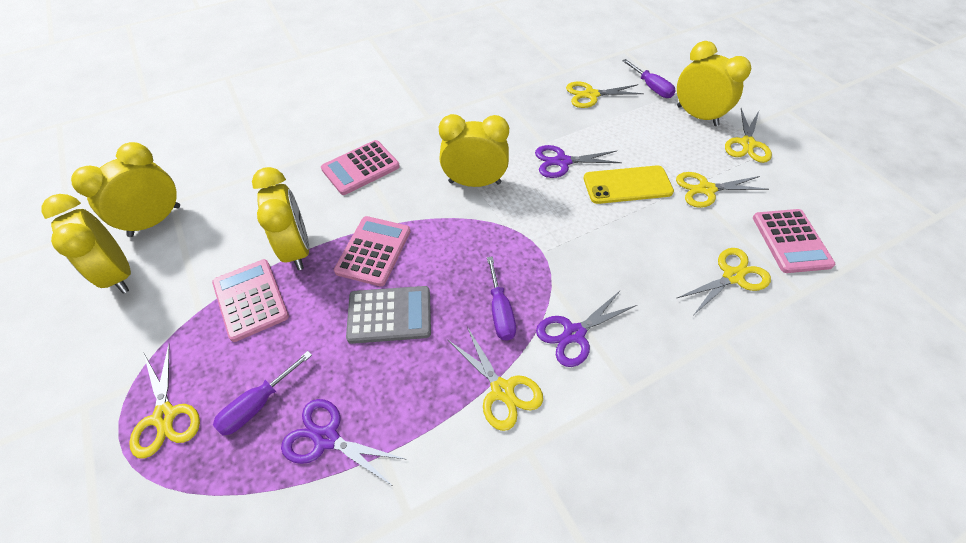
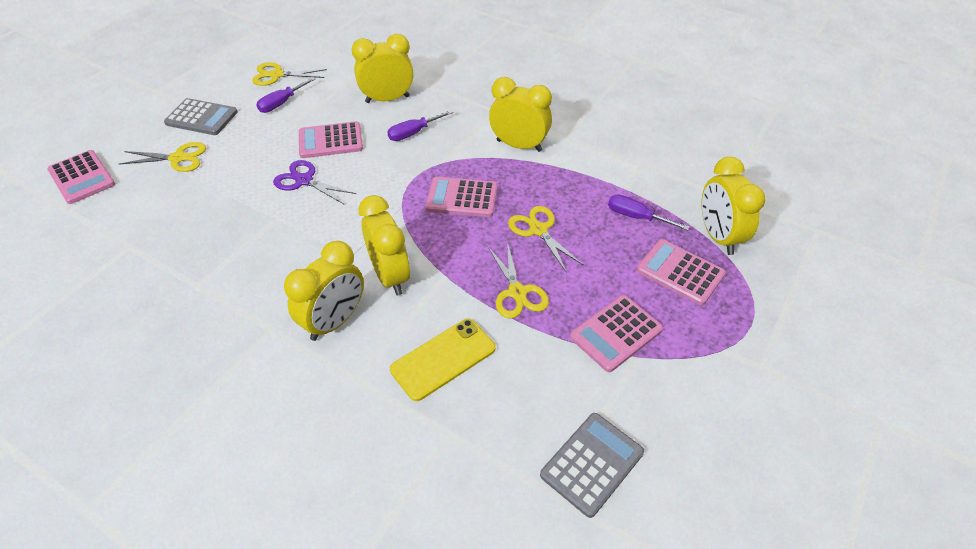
grey calculator: 1 -> 2
pink calculator: 4 -> 5
purple scissors: 3 -> 1
yellow scissors: 6 -> 4

